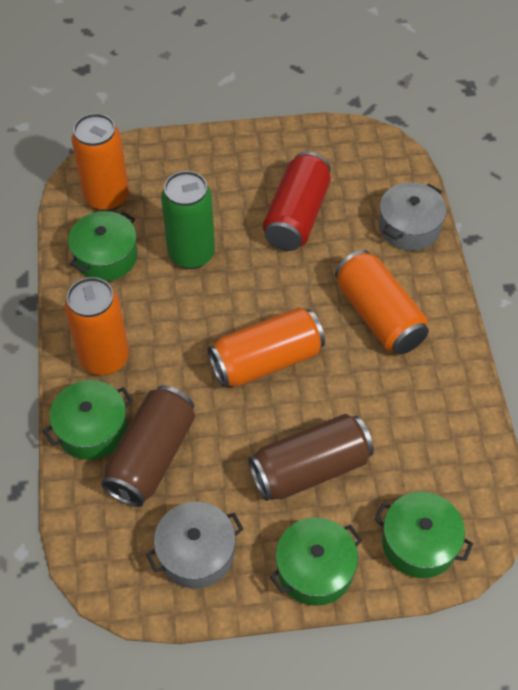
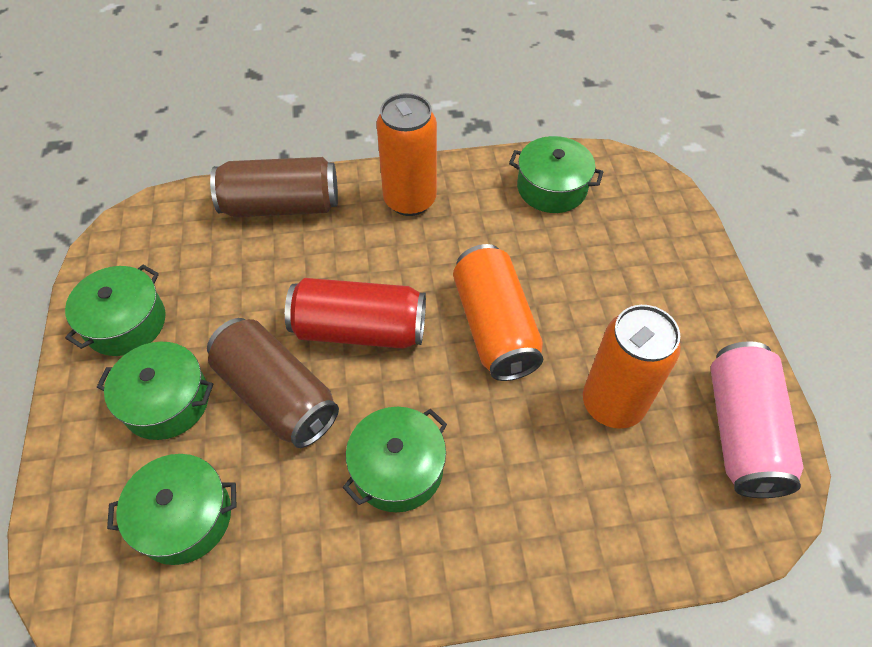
green can: 1 -> 0
green pot: 4 -> 5
grey pot: 2 -> 0
orange can: 4 -> 3
pink can: 0 -> 1

